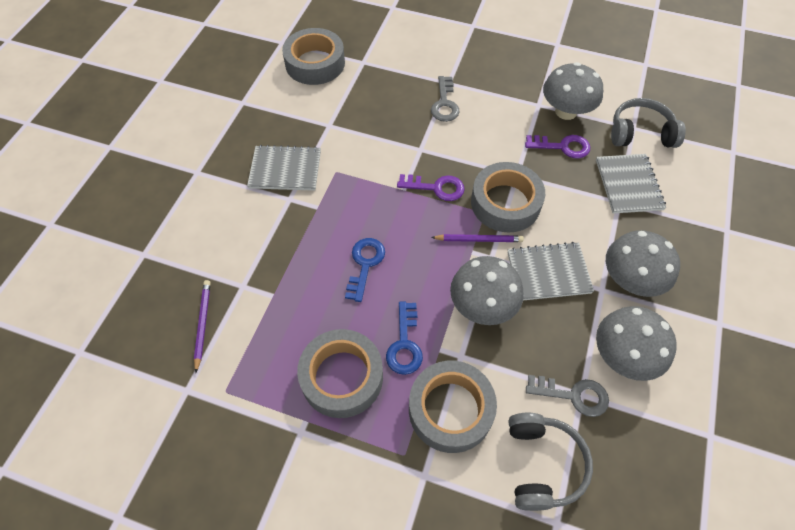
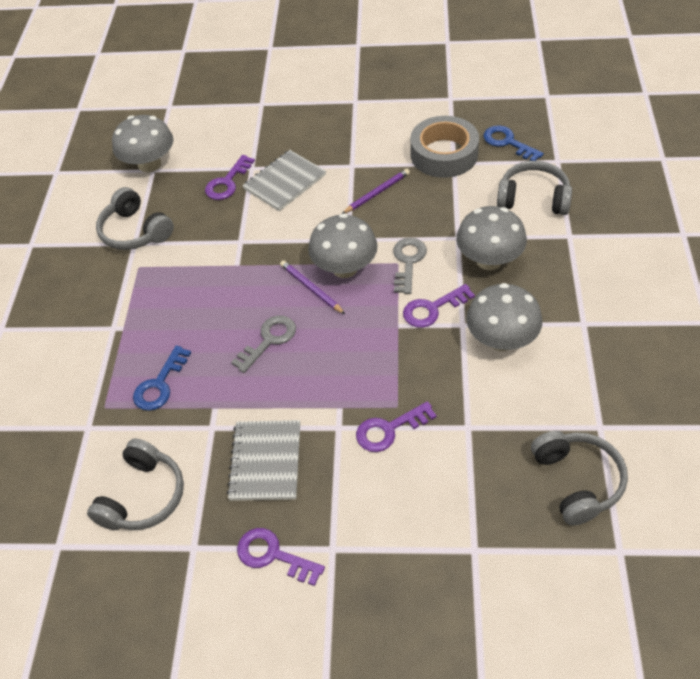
grey headphones: 2 -> 4
grey notebook: 3 -> 2
grey tape: 4 -> 1
purple key: 2 -> 4

